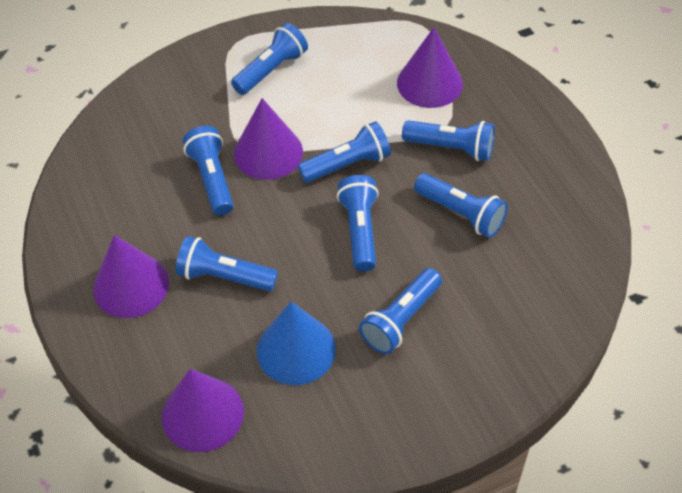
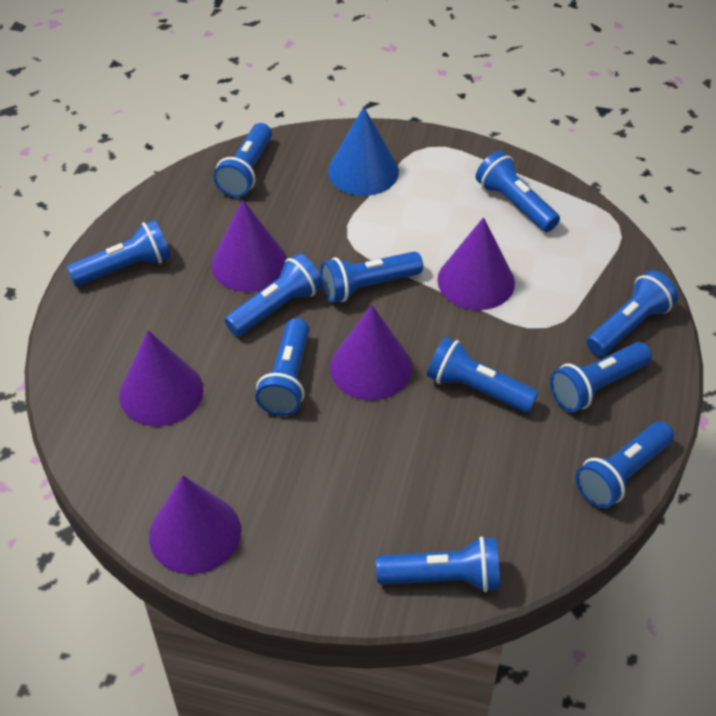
blue flashlight: 8 -> 11
purple cone: 4 -> 5

